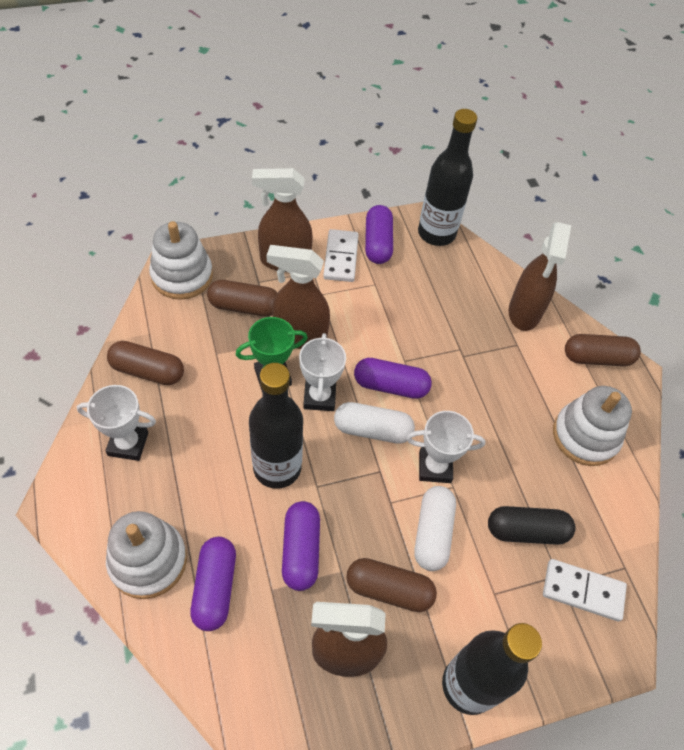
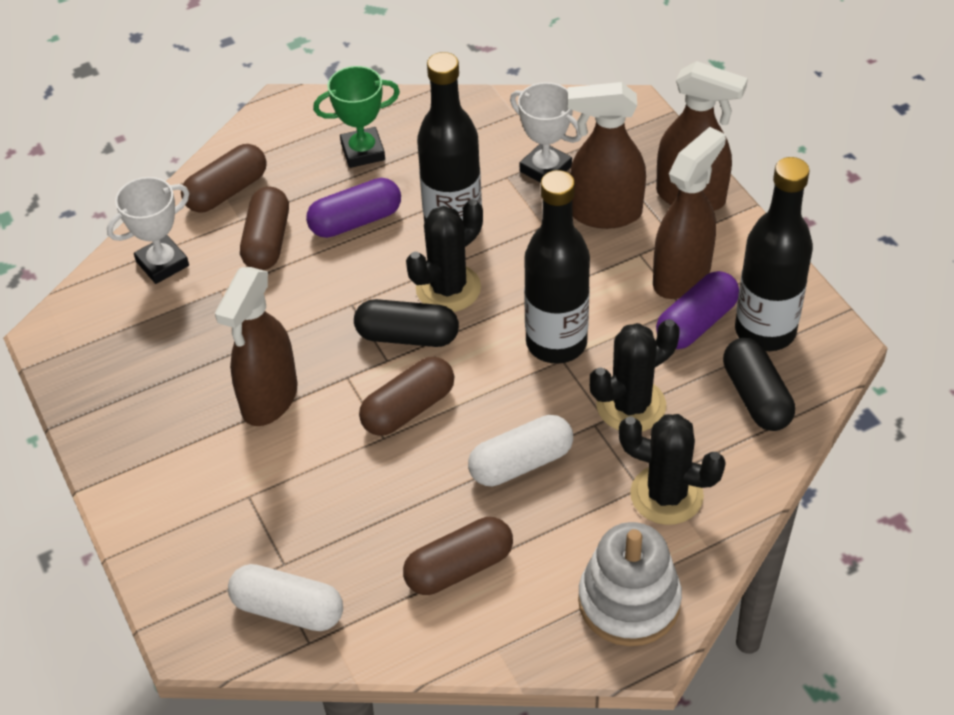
black cactus: 0 -> 3
black capsule: 1 -> 2
purple capsule: 4 -> 2
white domino: 2 -> 0
white stacking toy: 3 -> 1
white trophy: 3 -> 2

